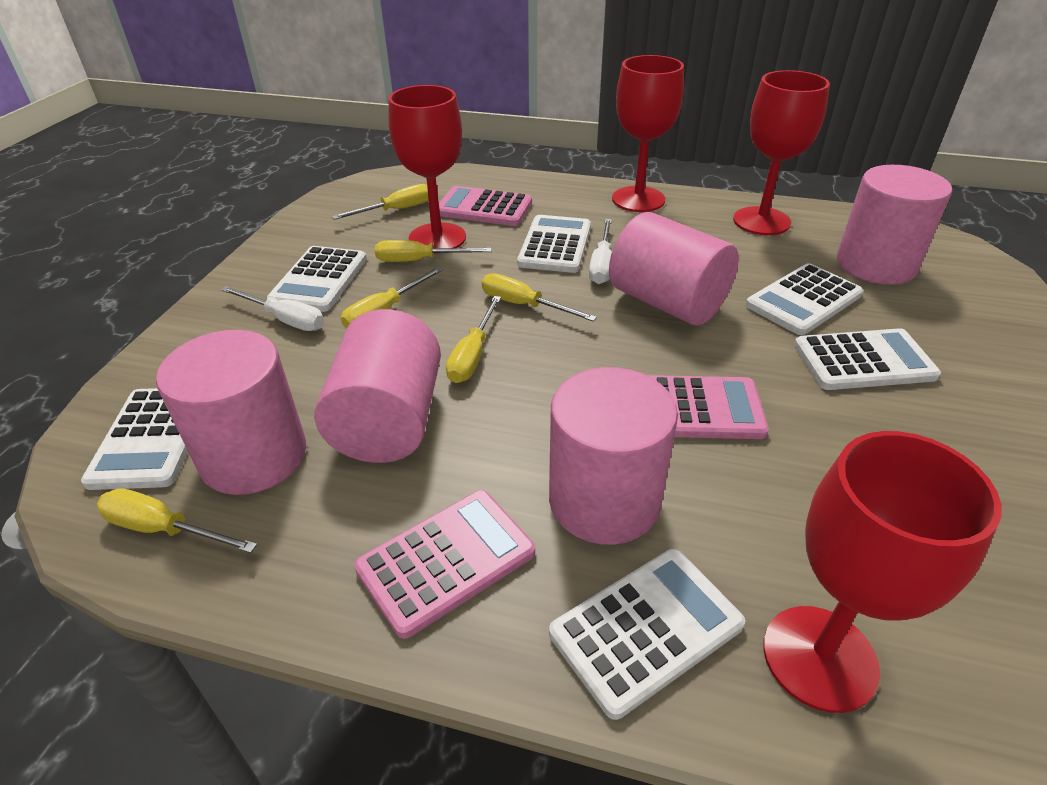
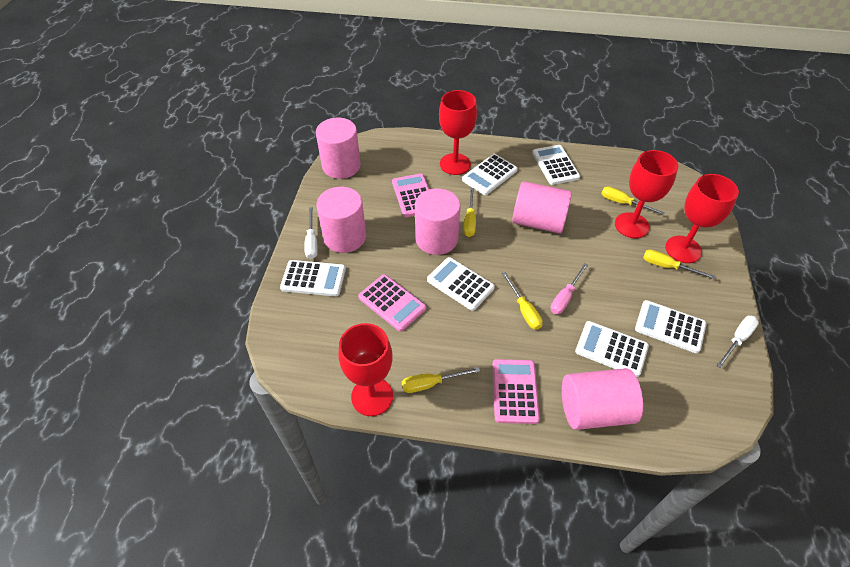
pink screwdriver: 0 -> 1
yellow screwdriver: 6 -> 5

